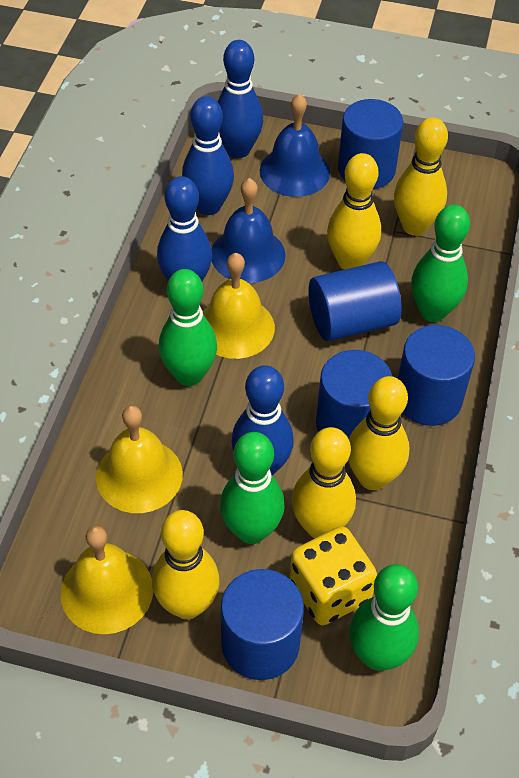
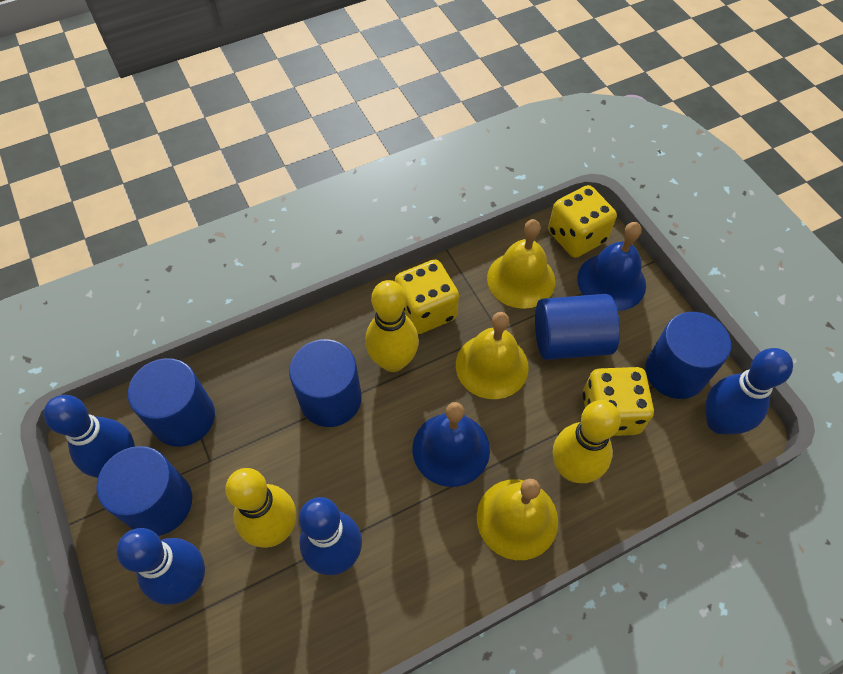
green bowling pin: 4 -> 0
yellow bowling pin: 5 -> 3
yellow dice: 1 -> 3

